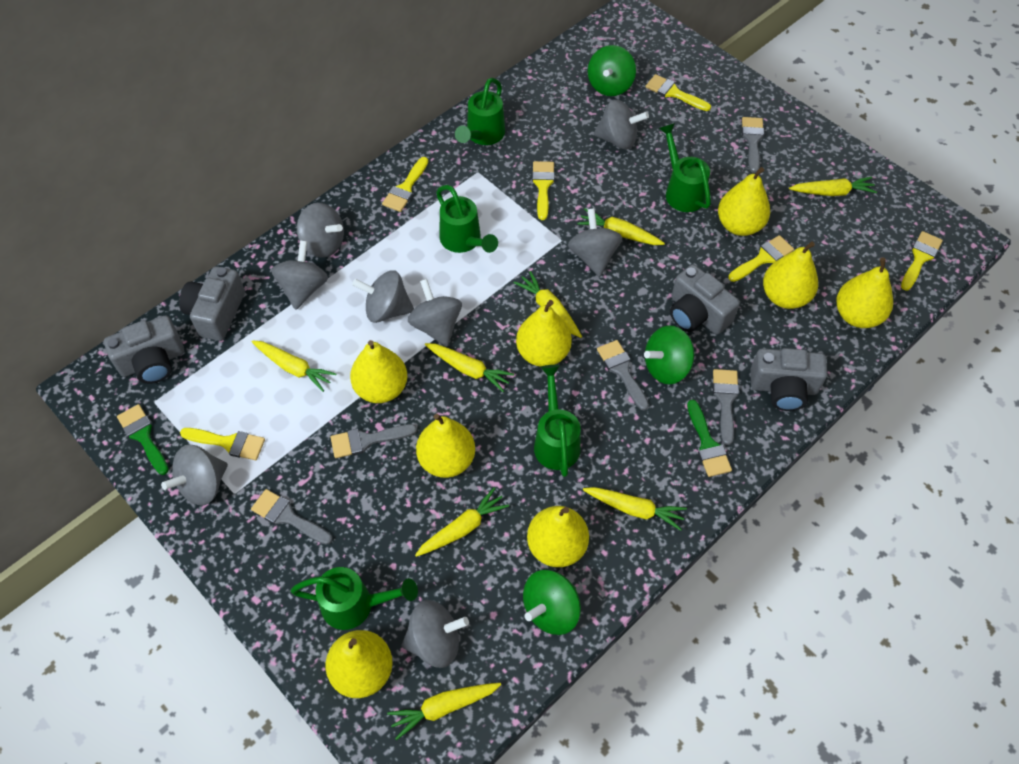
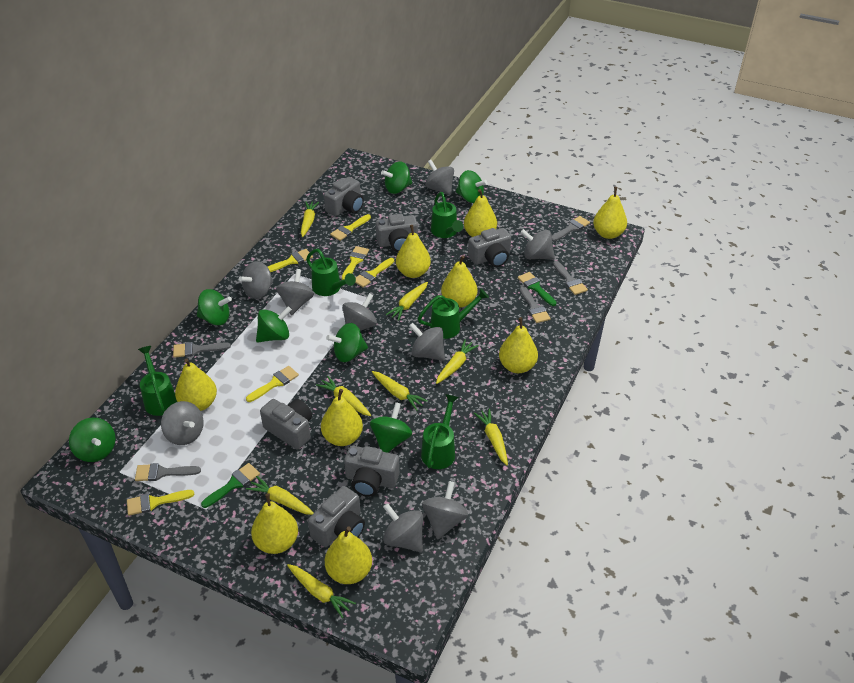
green spinning top: 3 -> 7
grey camera: 4 -> 6
grey spinning top: 8 -> 9
yellow pear: 8 -> 9

